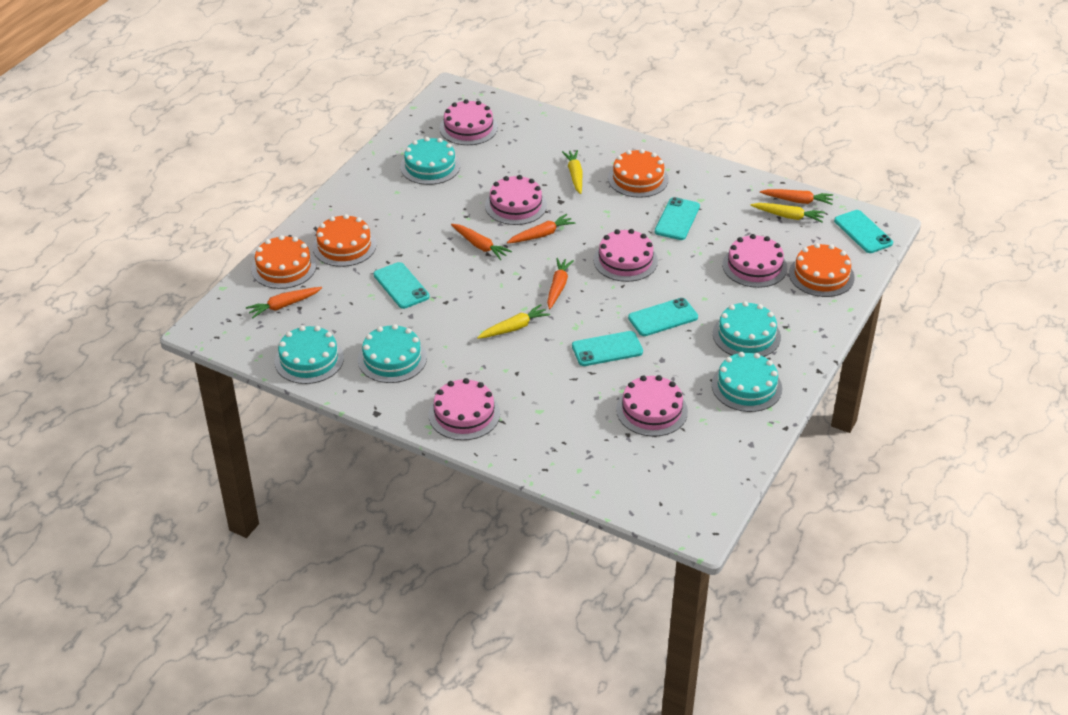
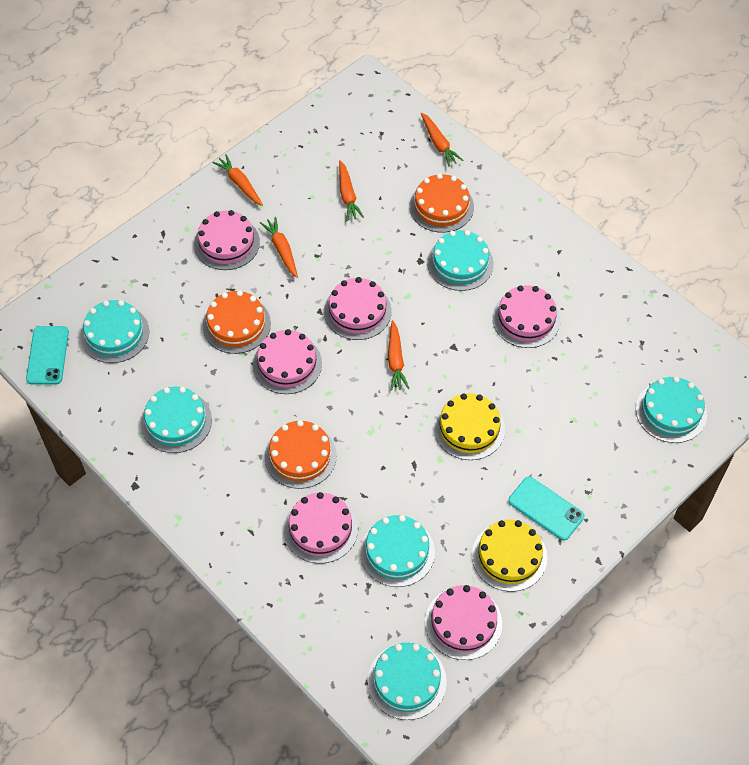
orange cake: 4 -> 3
turquoise cake: 5 -> 6
turquoise phone: 5 -> 2
yellow cake: 0 -> 2
yellow carrot: 3 -> 0

